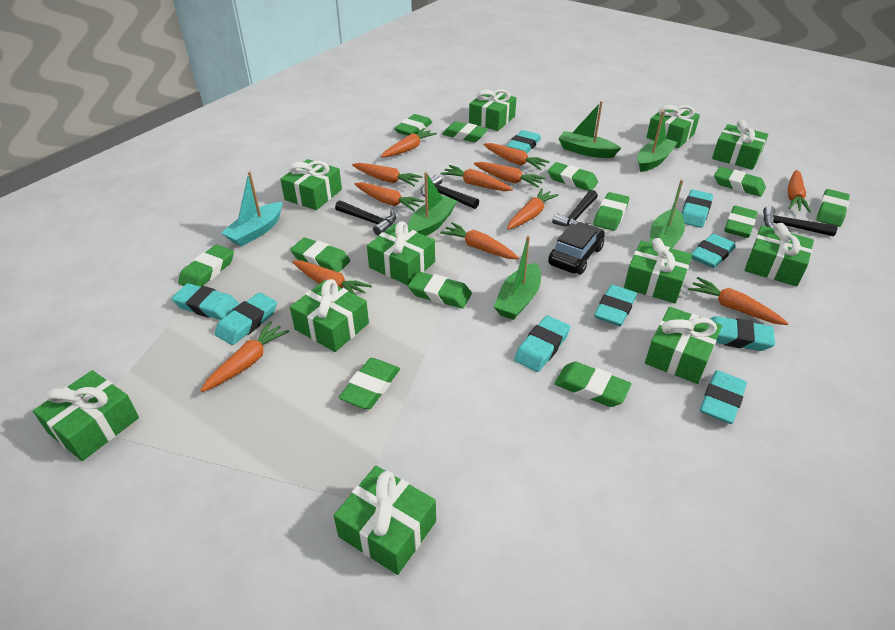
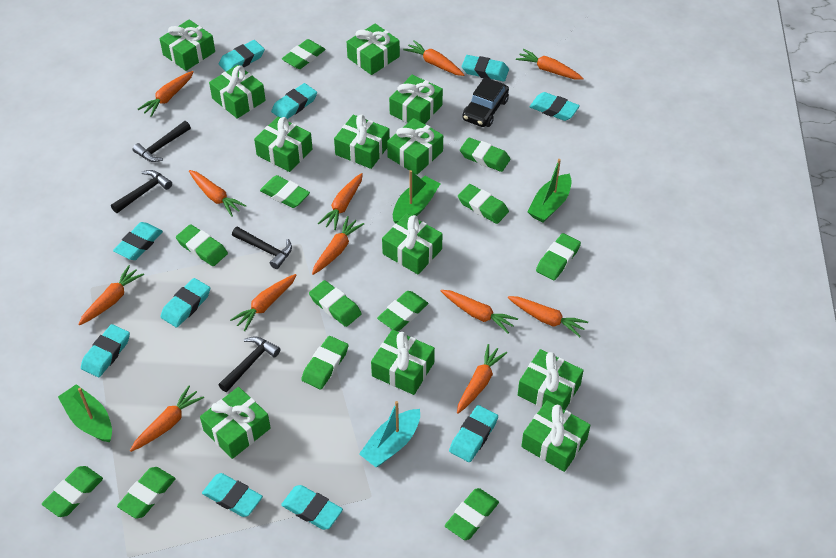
green boat: 5 -> 3
green gift: 11 -> 12
turquoise eraser: 9 -> 10

